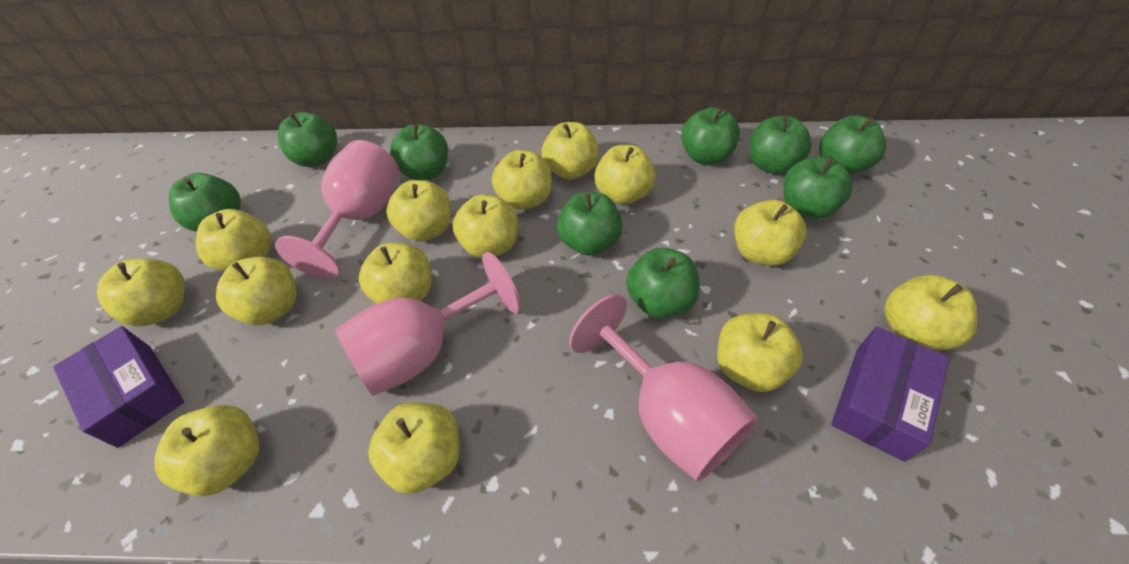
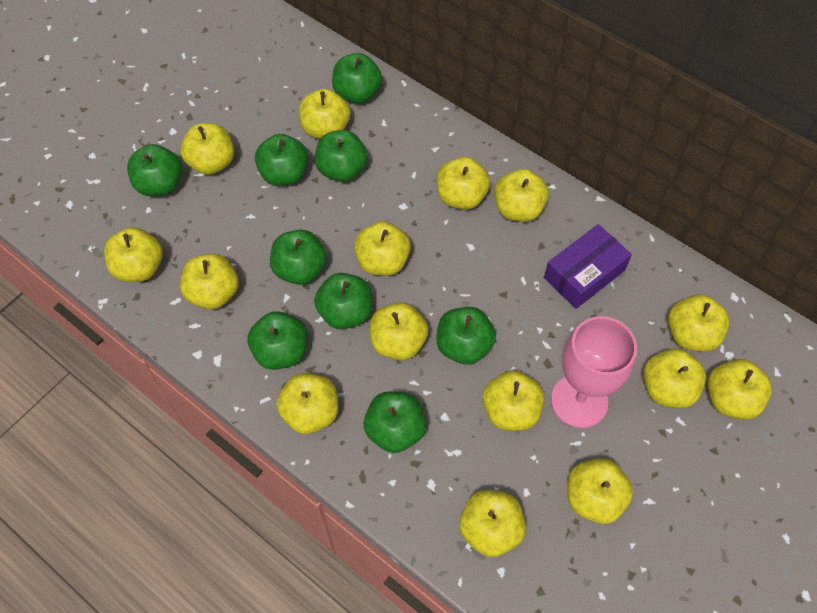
pink goblet: 3 -> 1
purple box: 2 -> 1
yellow apple: 14 -> 15

